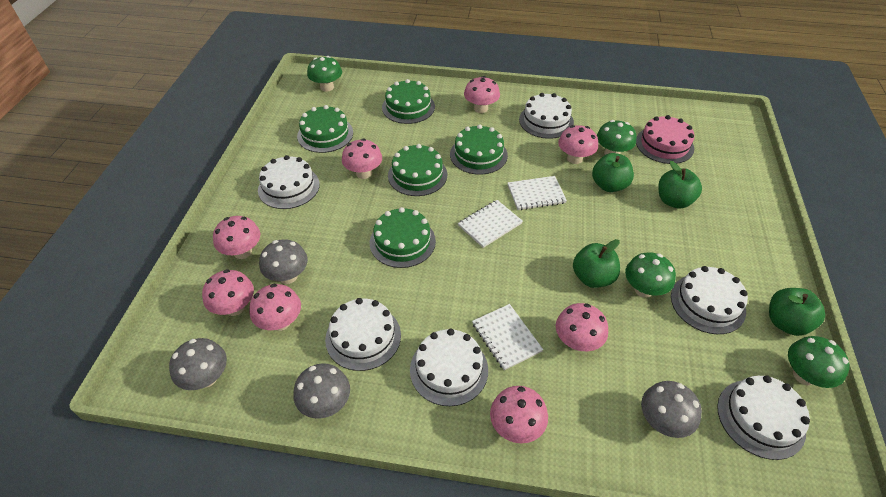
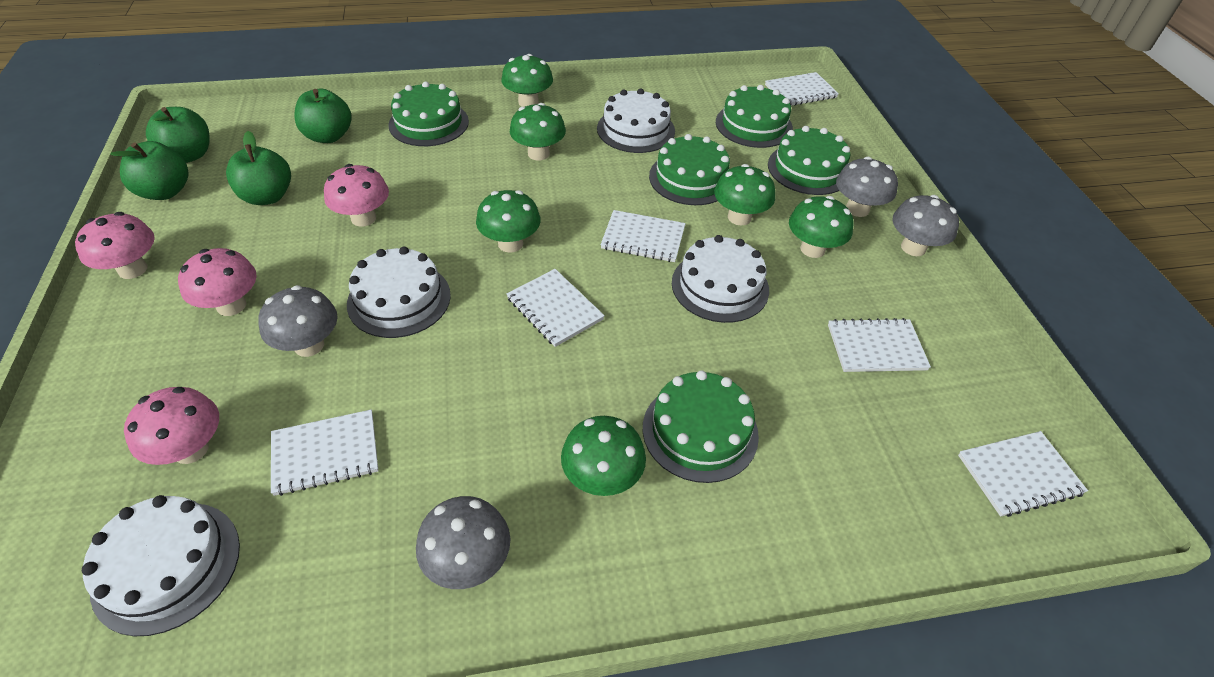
green mushroom: 4 -> 6
pink cake: 1 -> 0
pink mushroom: 8 -> 4
white cake: 6 -> 4
white notebook: 3 -> 6

